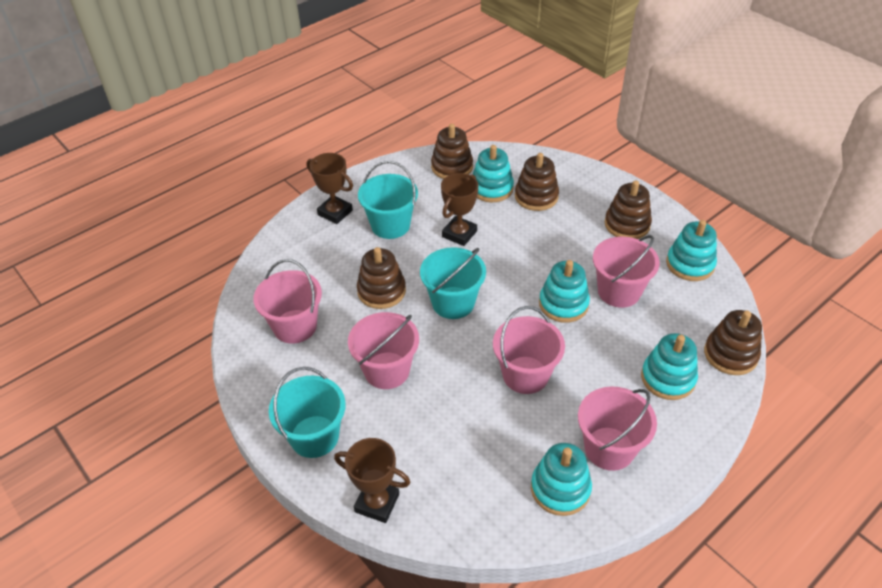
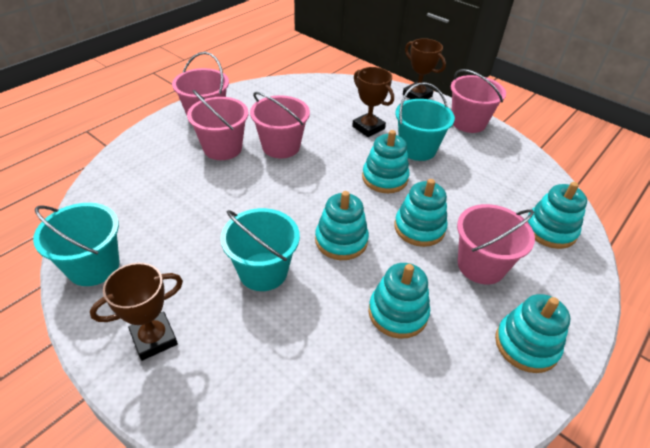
brown stacking toy: 5 -> 0
turquoise stacking toy: 5 -> 6

